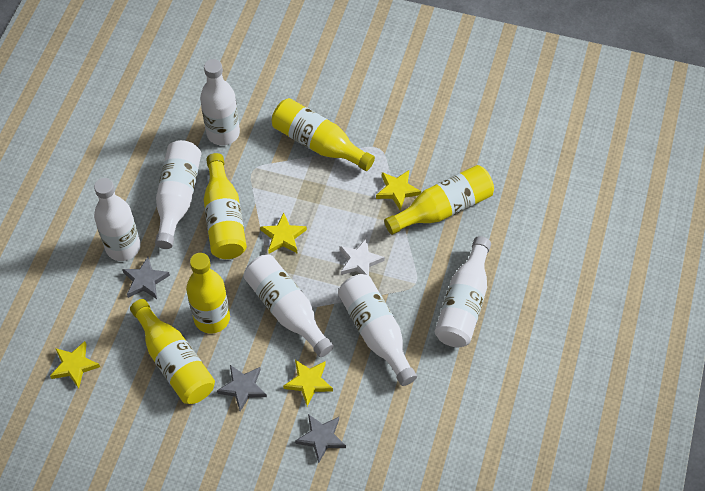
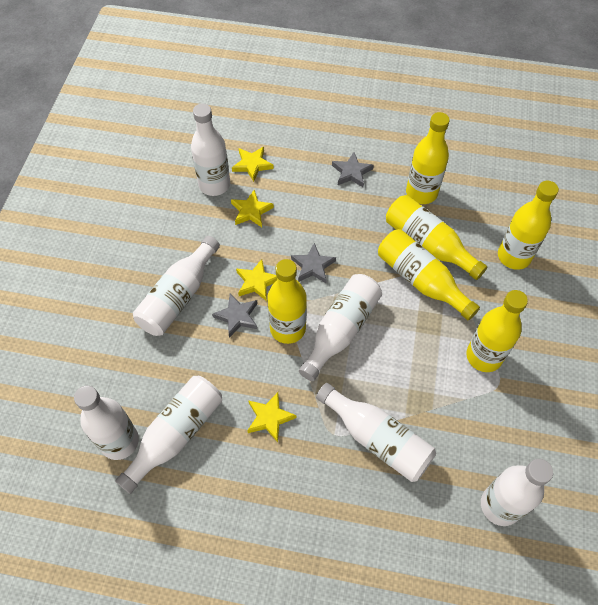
white bottle: 6 -> 7
white star: 1 -> 0
yellow bottle: 5 -> 6

